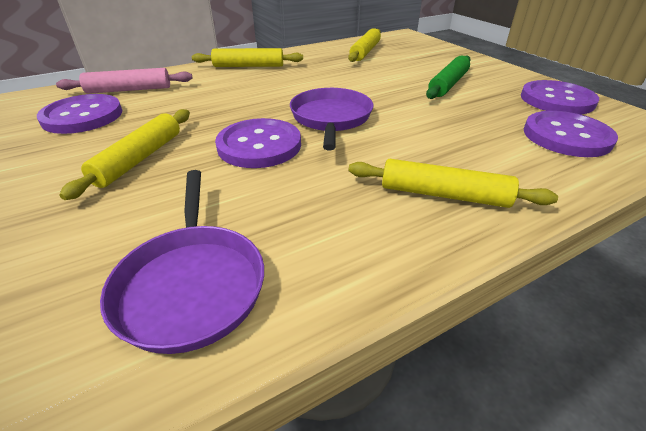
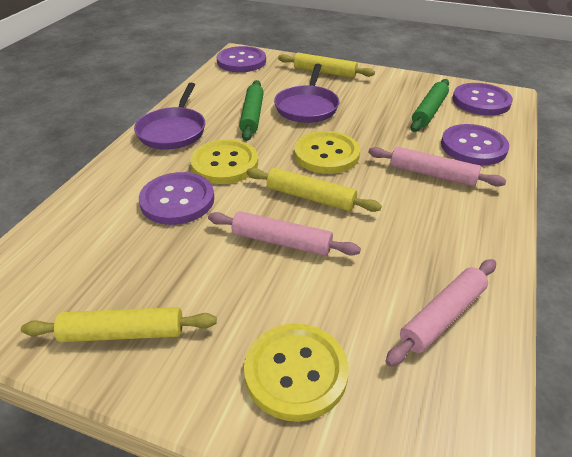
green rolling pin: 1 -> 2
pink rolling pin: 1 -> 3
yellow button: 0 -> 3
yellow rolling pin: 4 -> 3

